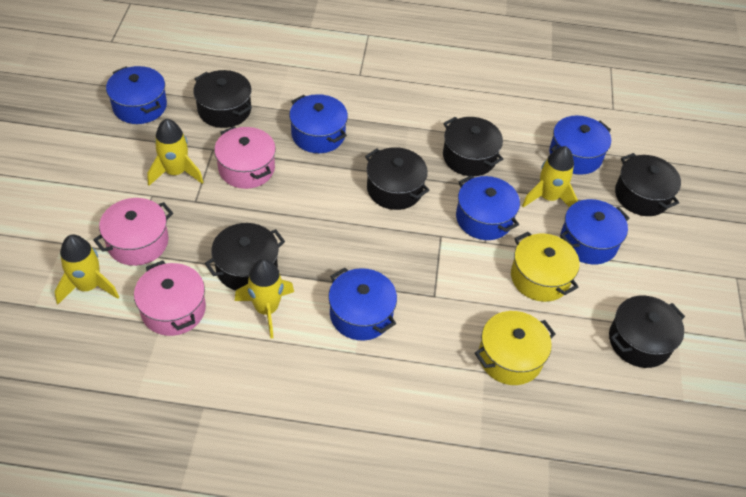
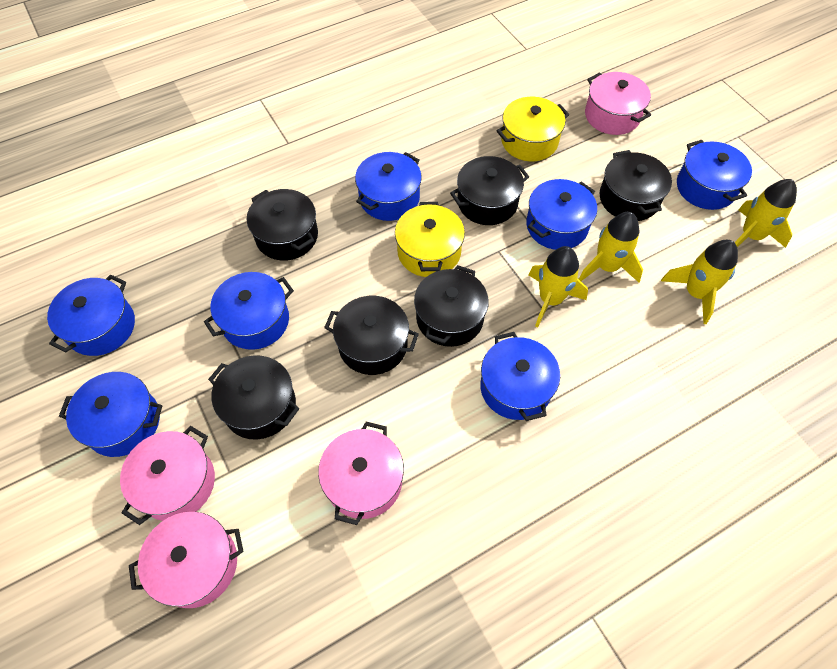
blue pot: 6 -> 7
pink pot: 3 -> 4

